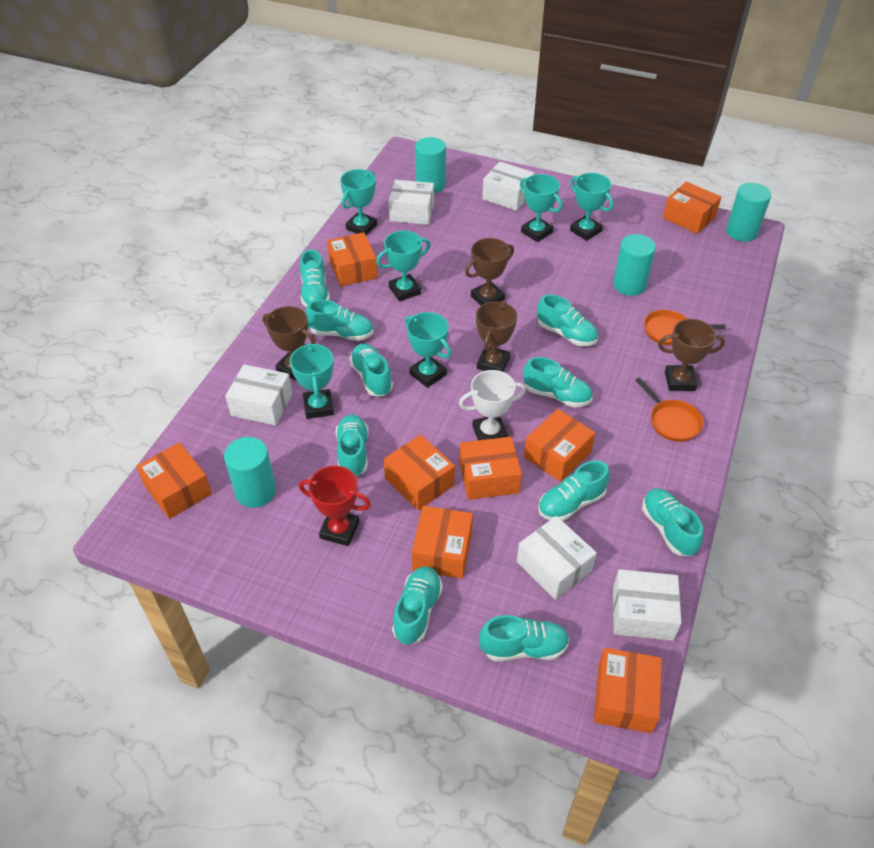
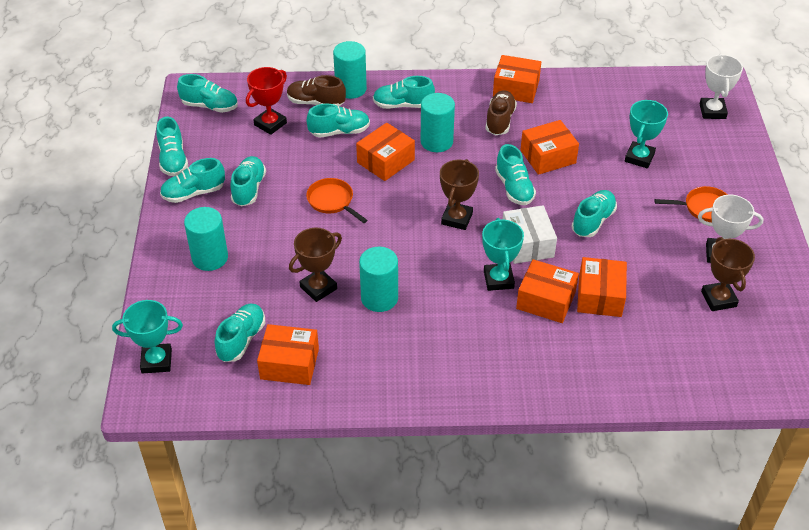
brown shoe: 0 -> 2
brown trophy: 4 -> 3
orange box: 8 -> 6
turquoise shoe: 10 -> 9
turquoise trophy: 6 -> 3
white box: 5 -> 1
white trophy: 1 -> 2

